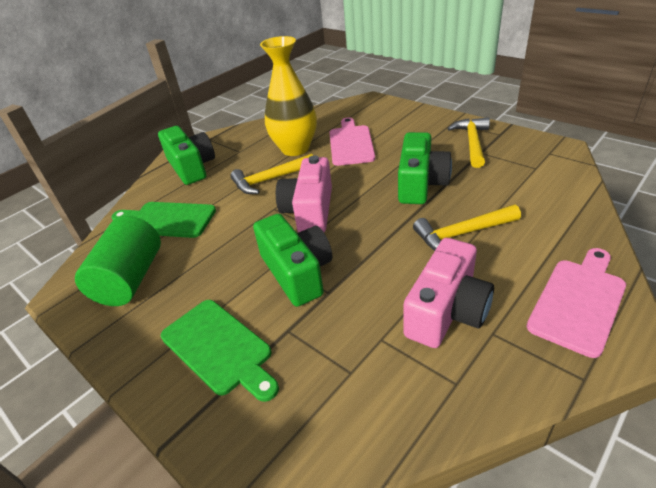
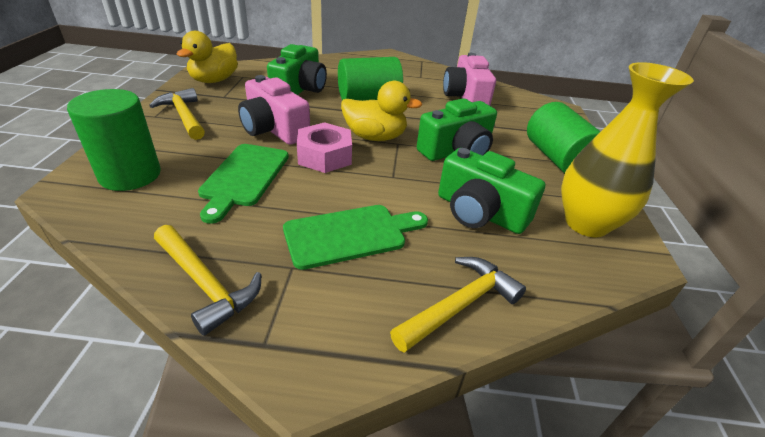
green cylinder: 1 -> 3
pink cutting board: 2 -> 0
pink nut: 0 -> 1
yellow duck: 0 -> 2

